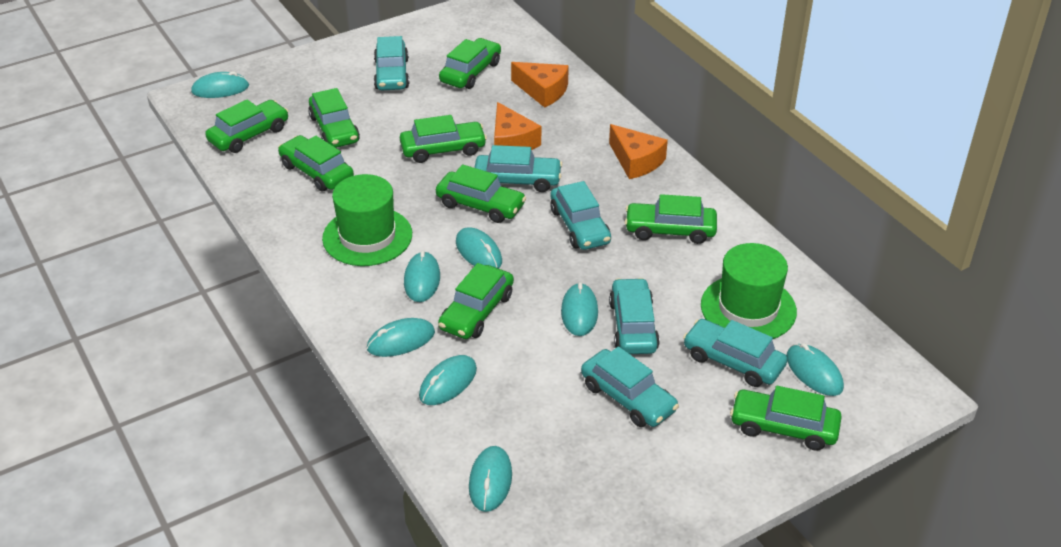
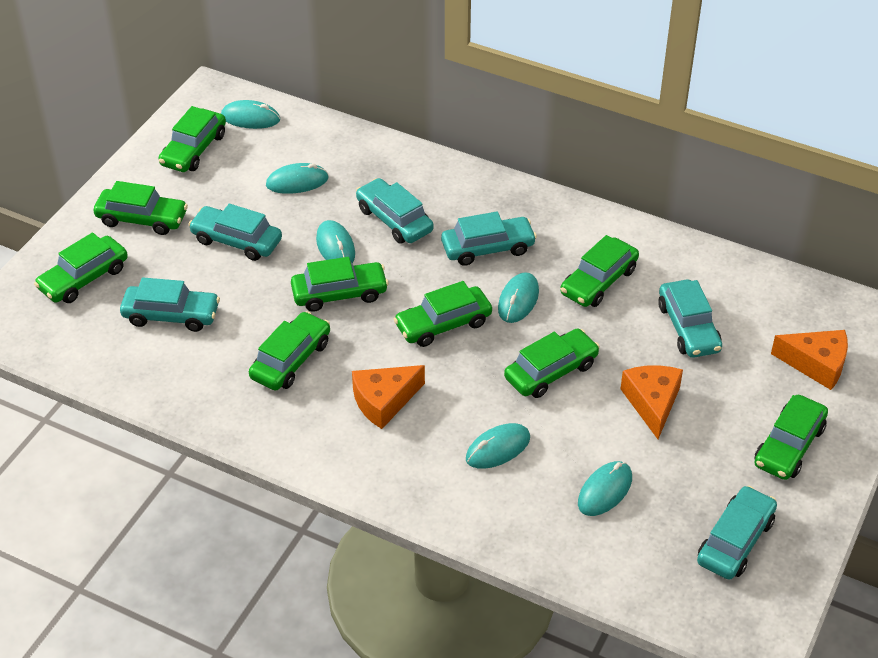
green hat: 2 -> 0
turquoise mouse: 8 -> 6

